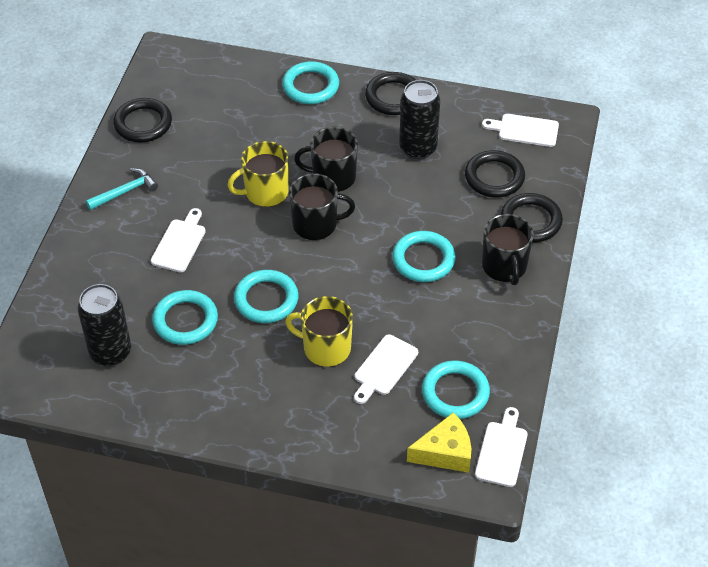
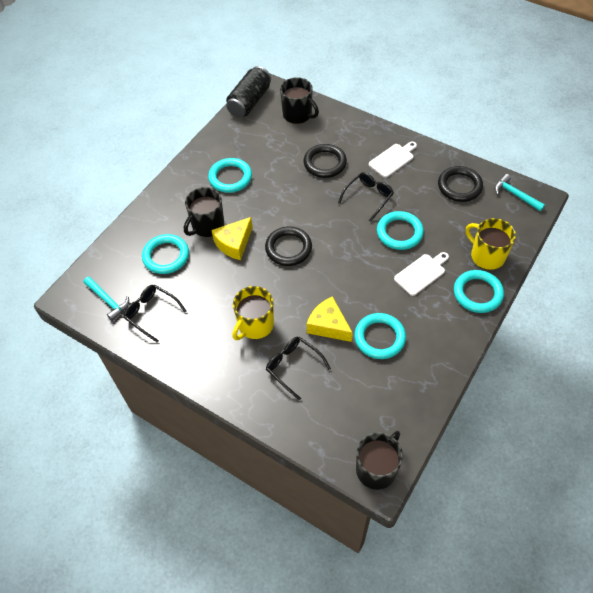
black can: 2 -> 1
black glasses: 0 -> 3
black ring: 4 -> 3
turquoise hammer: 1 -> 2
white cutting board: 4 -> 2
yellow cheese: 1 -> 2

